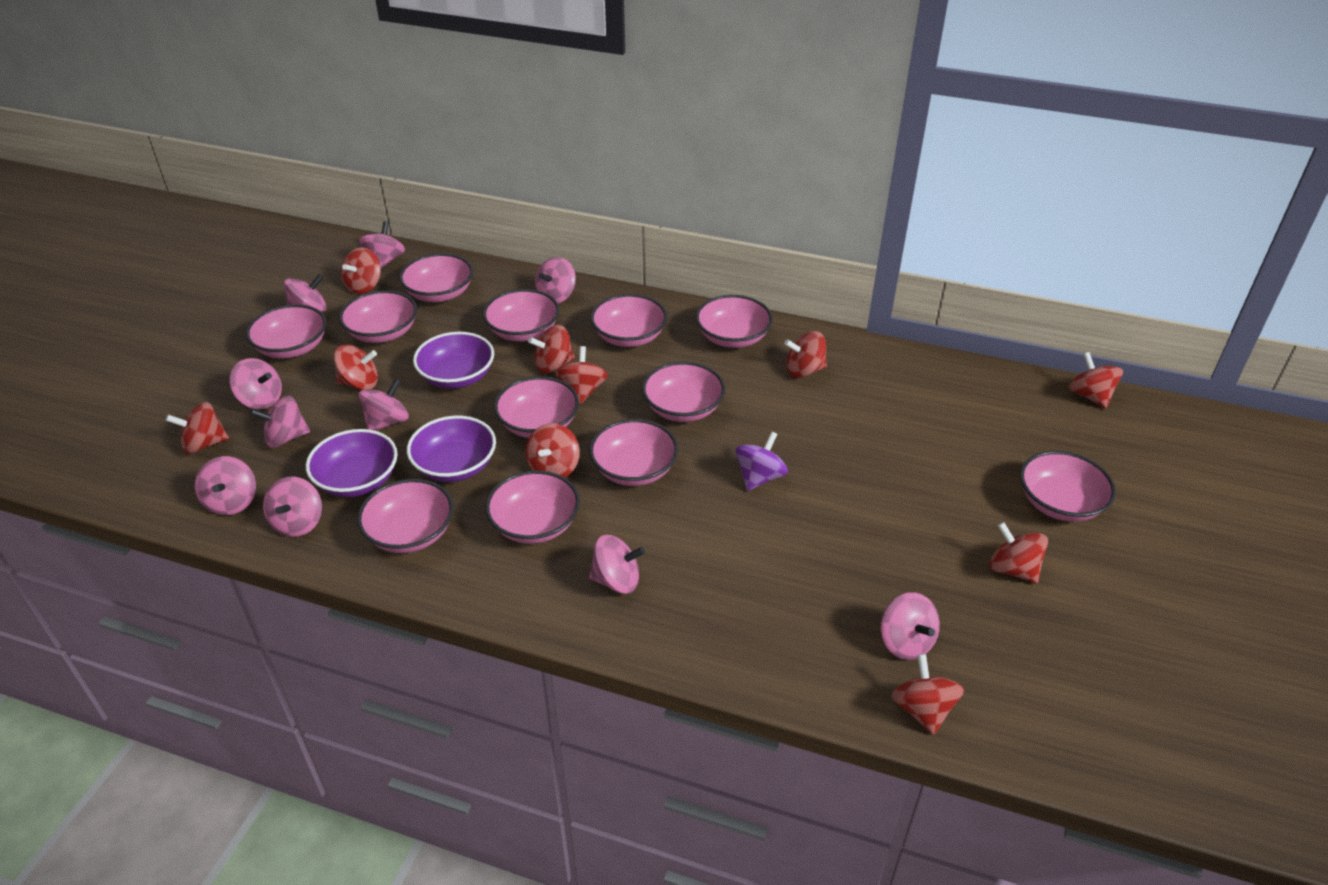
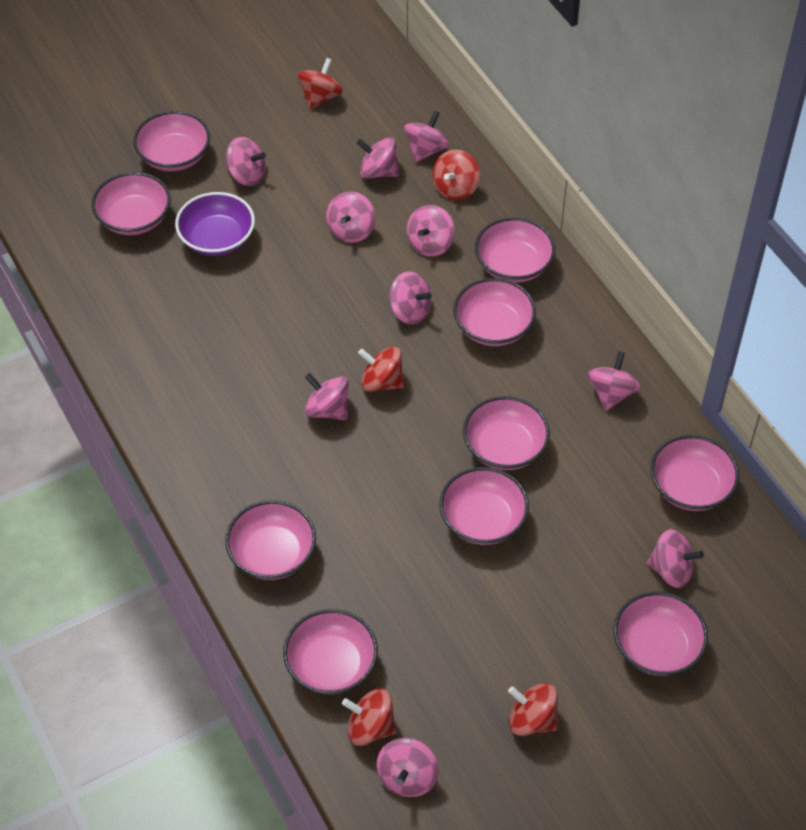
pink bowl: 12 -> 10
purple bowl: 3 -> 1
purple spinning top: 1 -> 0
red spinning top: 10 -> 5

